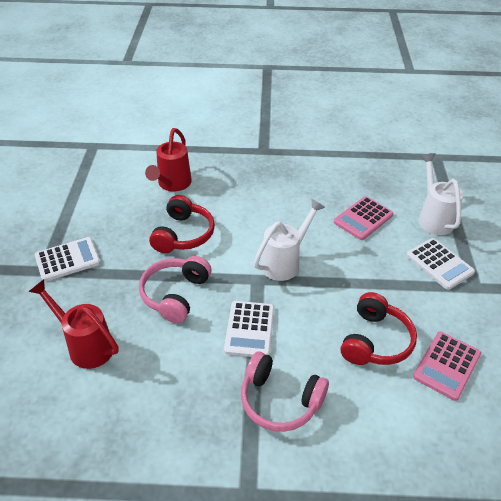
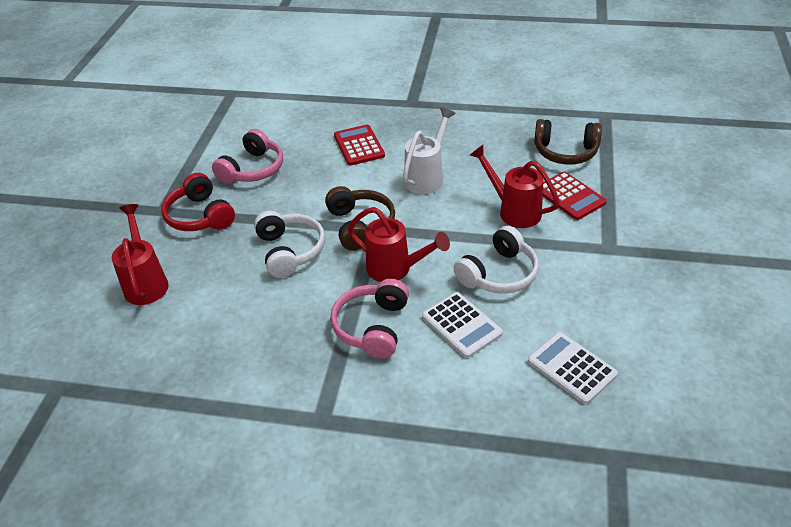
brown headphones: 0 -> 2
pink calculator: 2 -> 0
red calculator: 0 -> 2
red headphones: 2 -> 1
red watering can: 2 -> 3
white calculator: 3 -> 2
white headphones: 0 -> 2
white watering can: 2 -> 1

